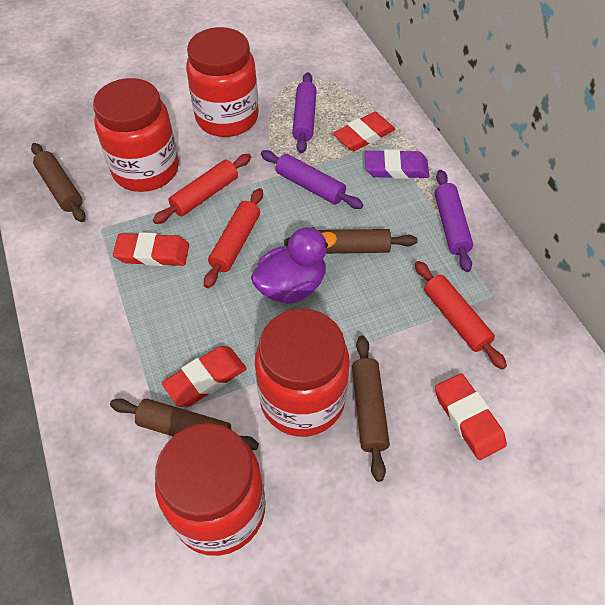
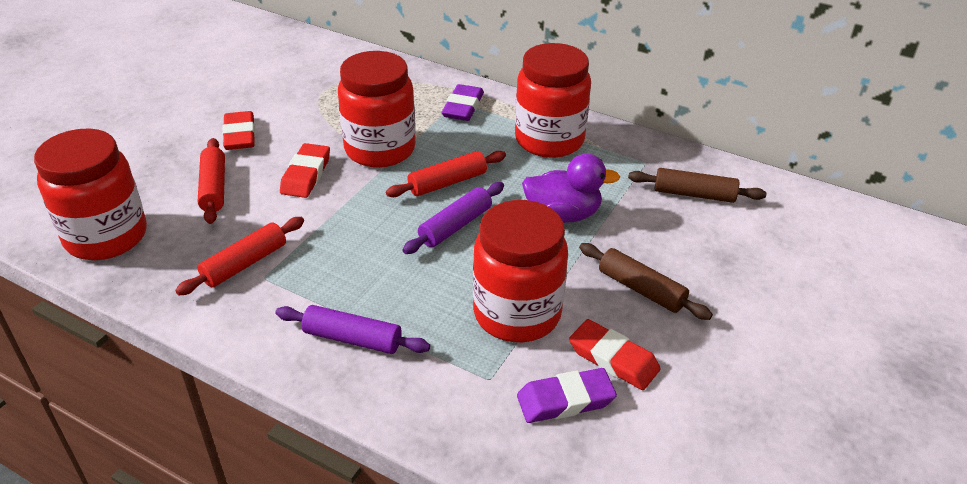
brown rolling pin: 4 -> 2
purple eraser: 1 -> 2
purple rolling pin: 3 -> 2
red eraser: 4 -> 3

